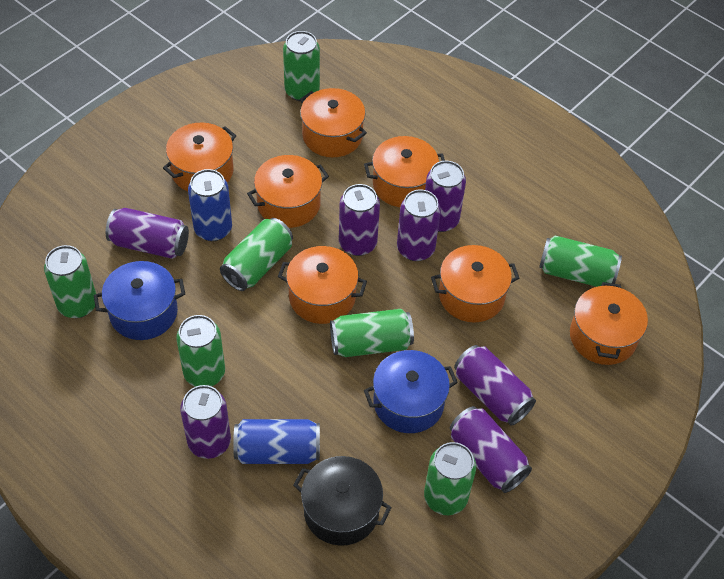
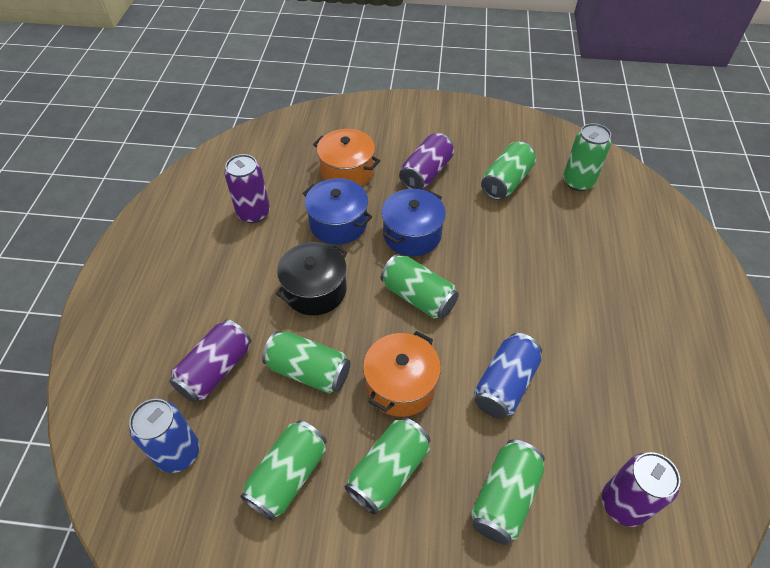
orange pot: 7 -> 2
purple can: 7 -> 4

